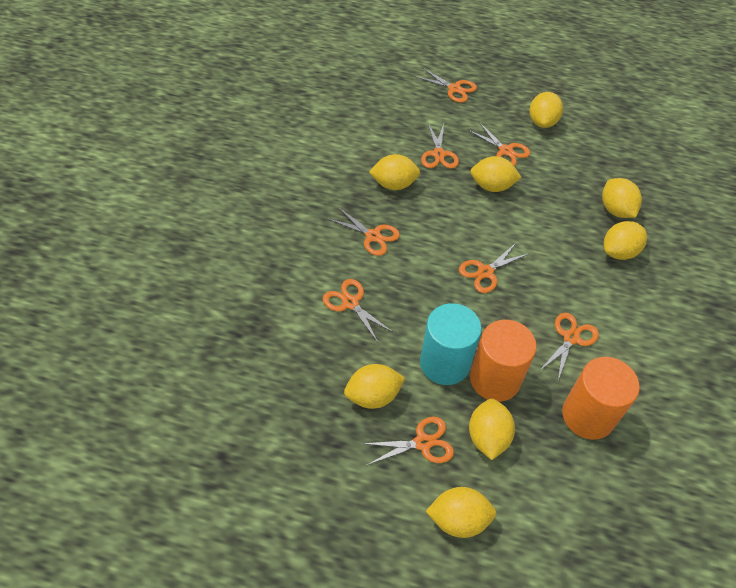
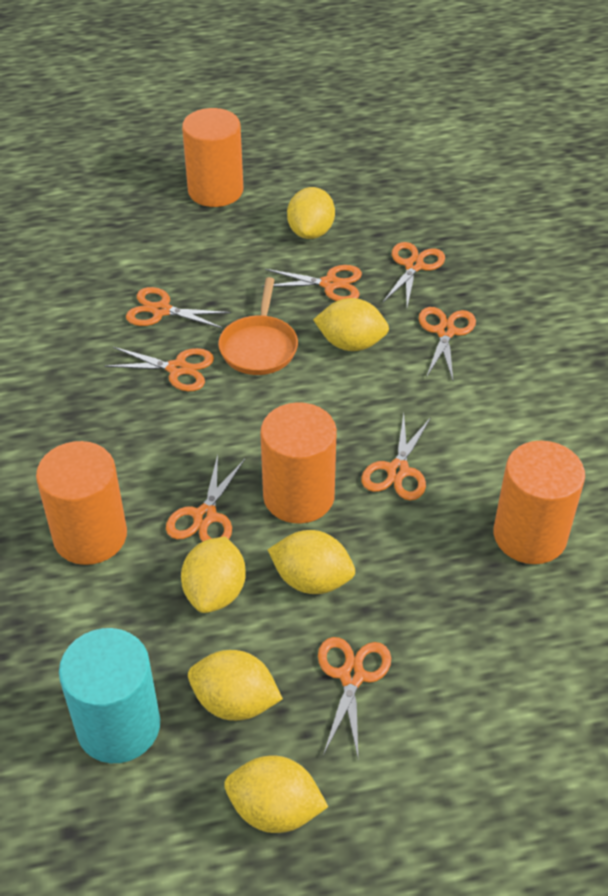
orange cylinder: 2 -> 4
orange pan: 0 -> 1
yellow lemon: 8 -> 6

